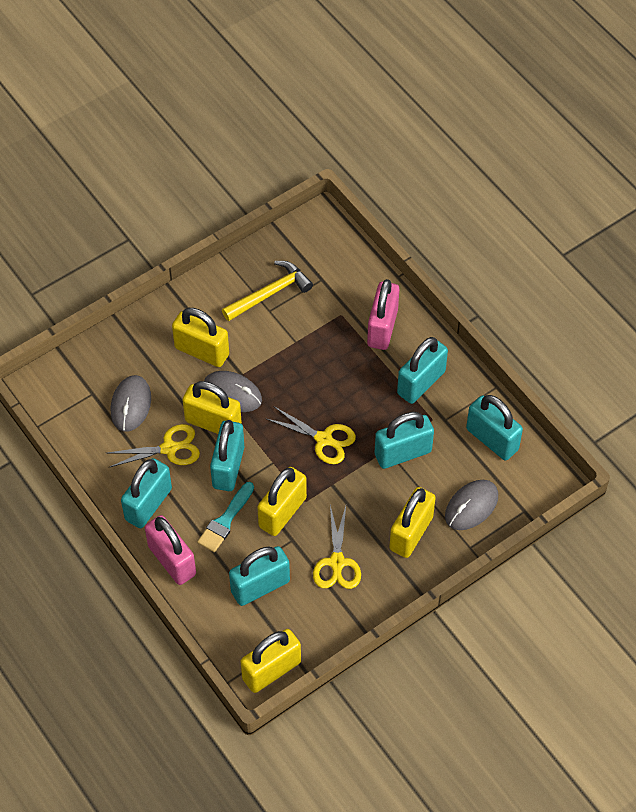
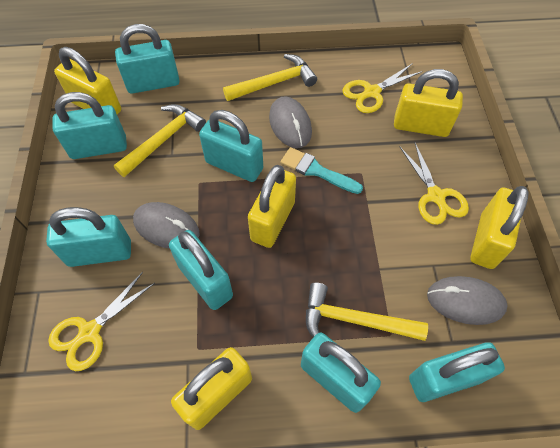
pink padlock: 2 -> 0
turquoise padlock: 6 -> 7
yellow hammer: 1 -> 3

